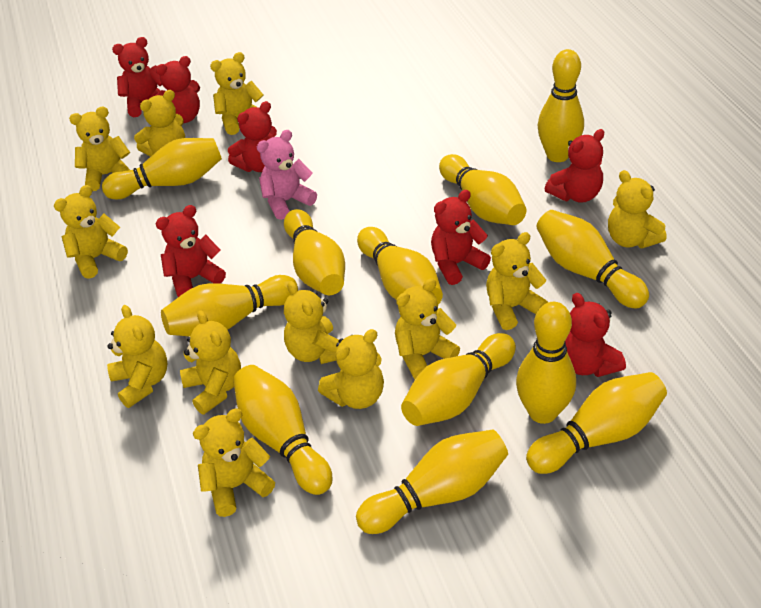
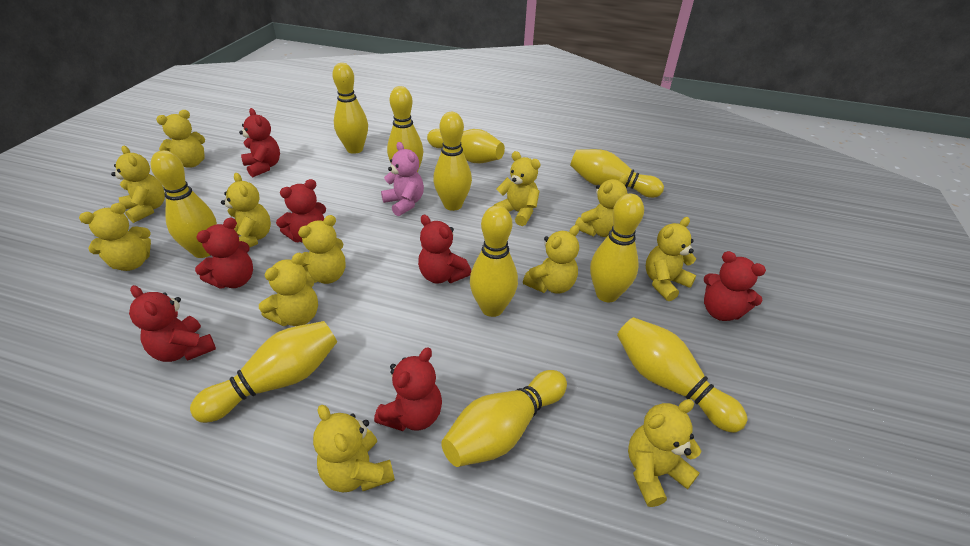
yellow bowling pin: 12 -> 11

